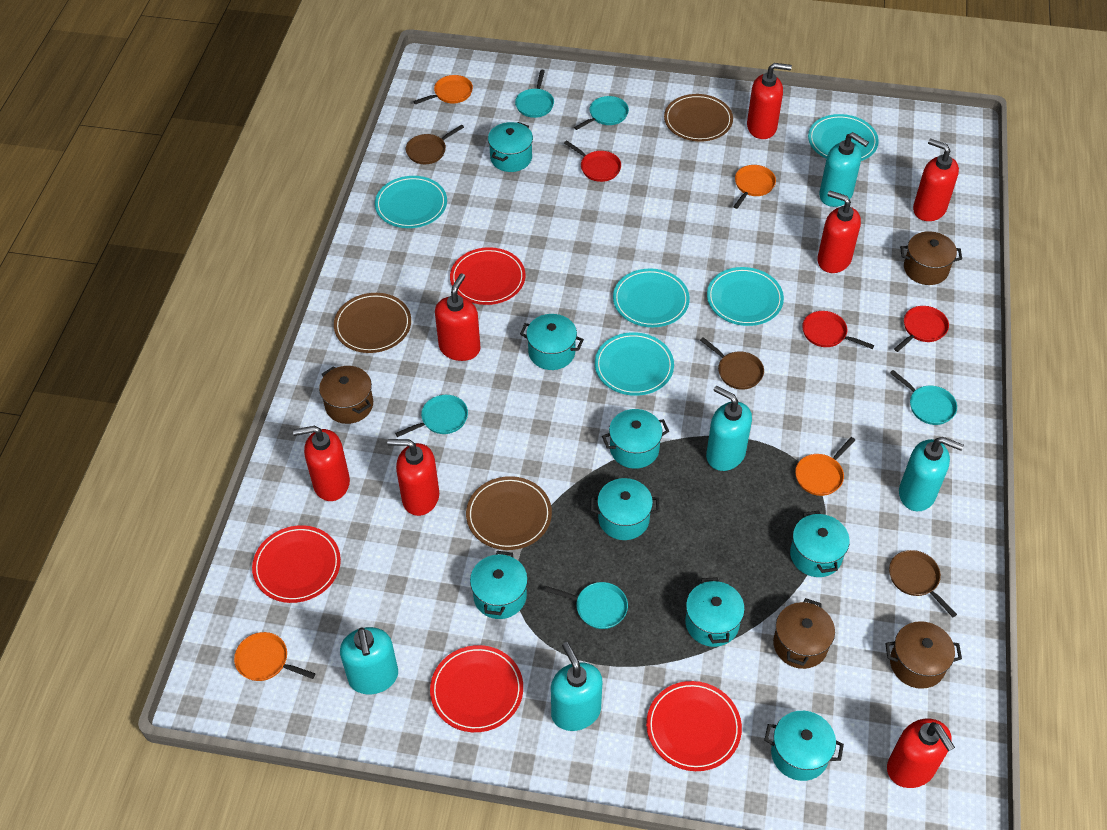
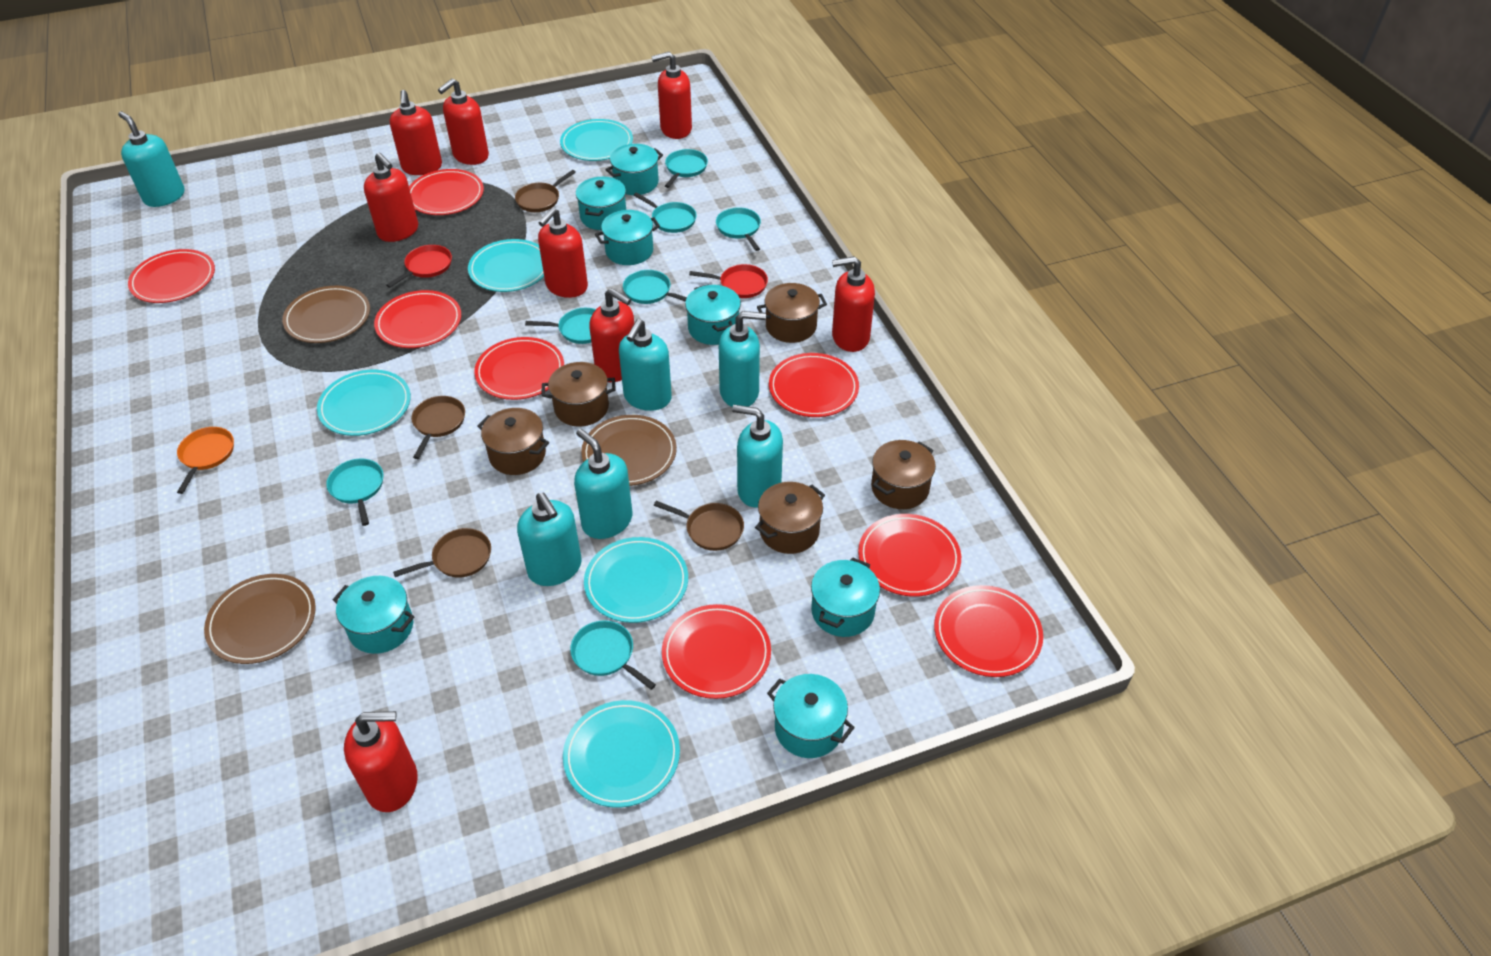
brown pan: 3 -> 4
brown pot: 4 -> 5
orange pan: 4 -> 1
red pan: 3 -> 2
red plate: 4 -> 8
red soap dispenser: 7 -> 8
turquoise pan: 5 -> 7
turquoise pot: 8 -> 7
turquoise soap dispenser: 5 -> 6

